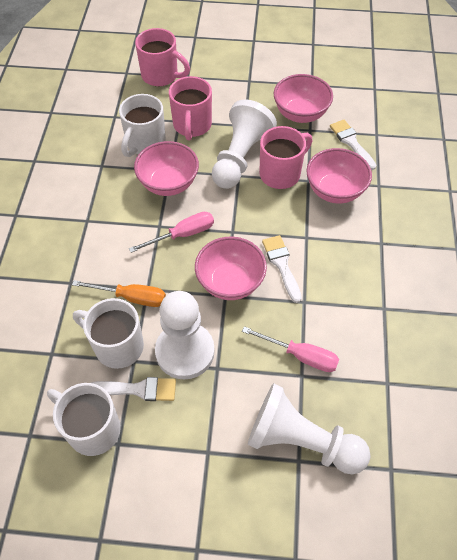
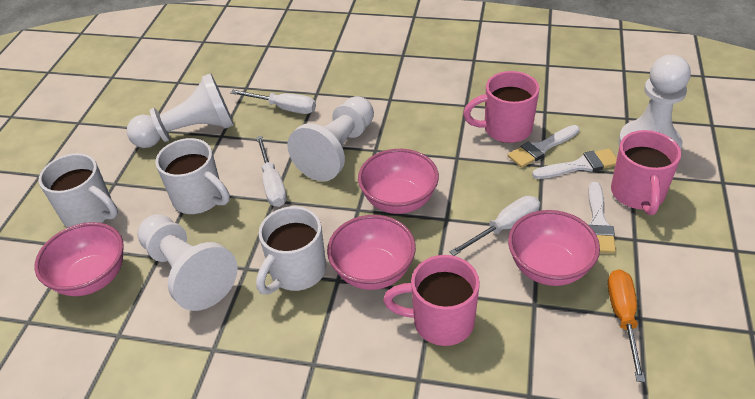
pink screwdriver: 2 -> 0
white pawn: 3 -> 4
white screwdriver: 0 -> 3

